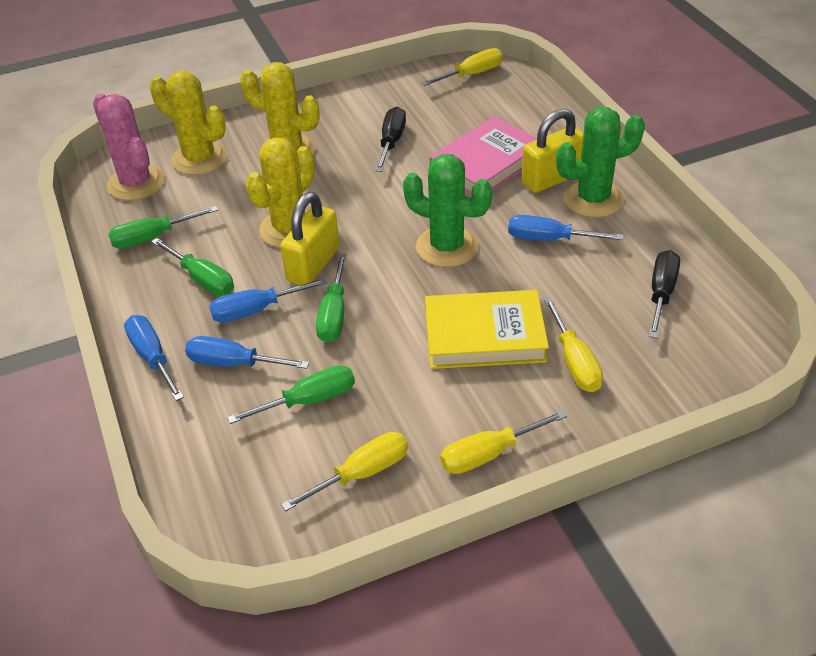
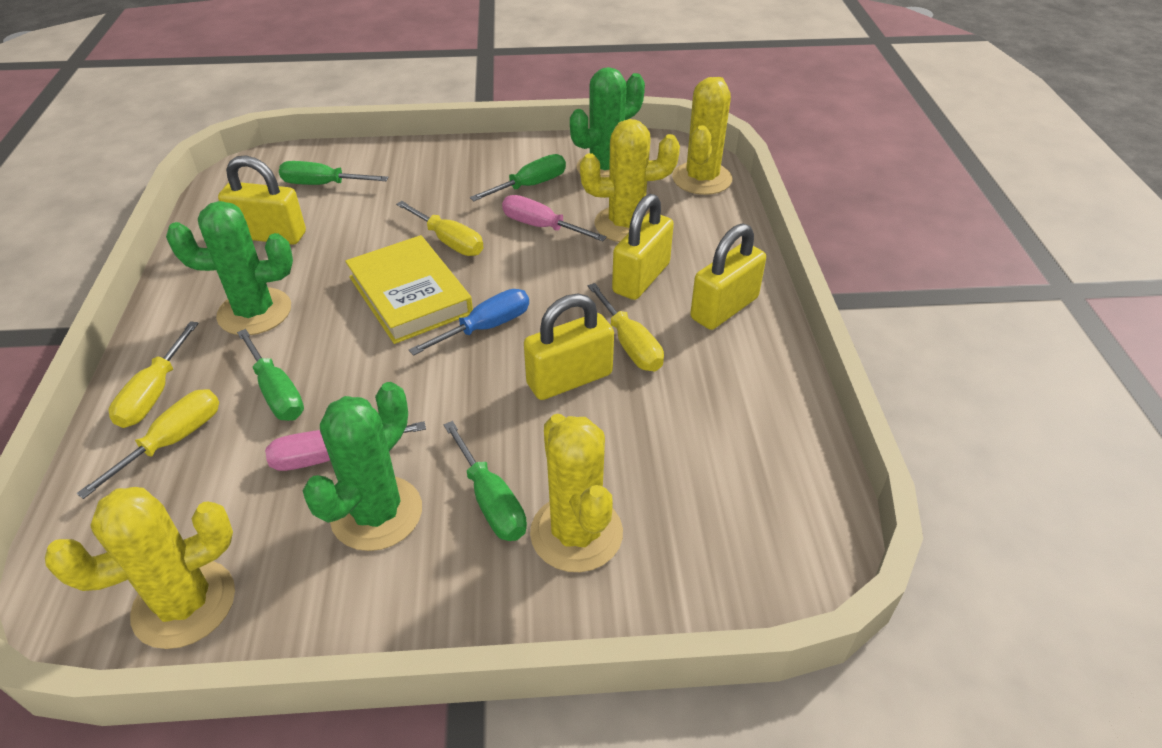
black screwdriver: 2 -> 0
blue screwdriver: 4 -> 1
green cactus: 2 -> 3
pink book: 1 -> 0
pink cactus: 1 -> 0
pink screwdriver: 0 -> 2
yellow cactus: 3 -> 4
yellow padlock: 2 -> 4

